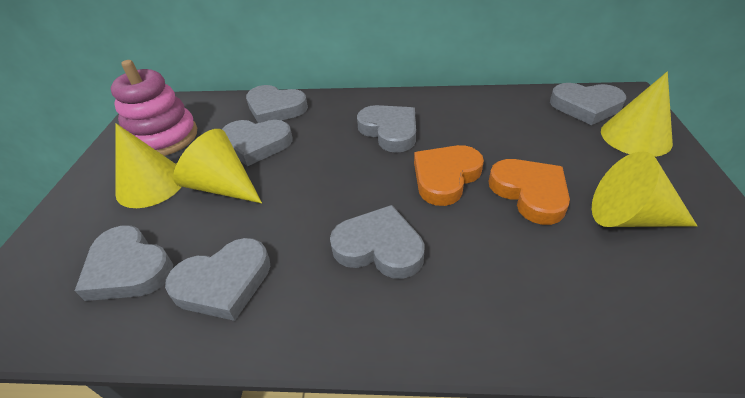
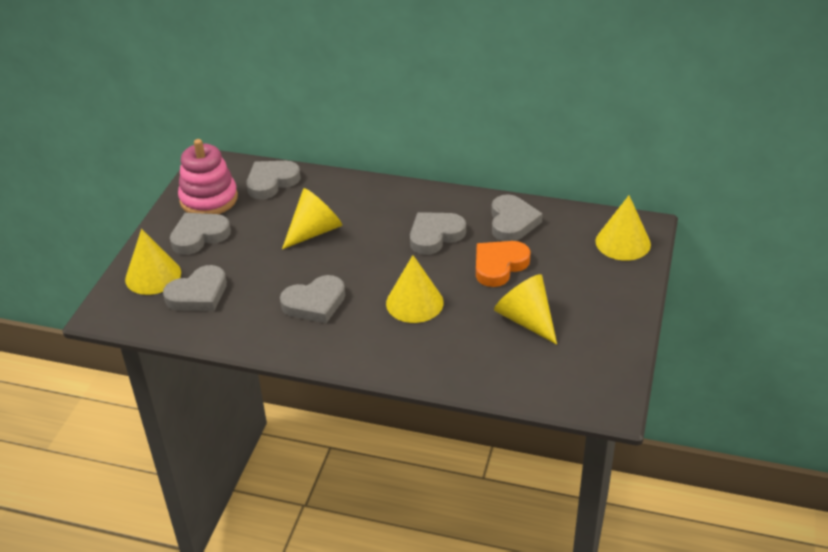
grey heart: 7 -> 6
orange heart: 2 -> 1
yellow cone: 4 -> 5

